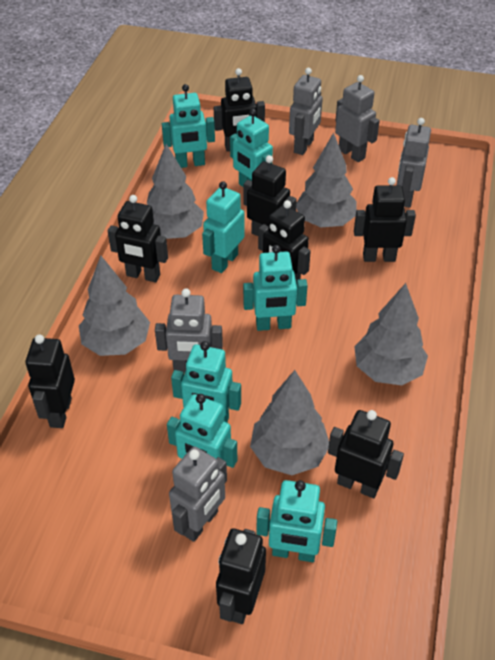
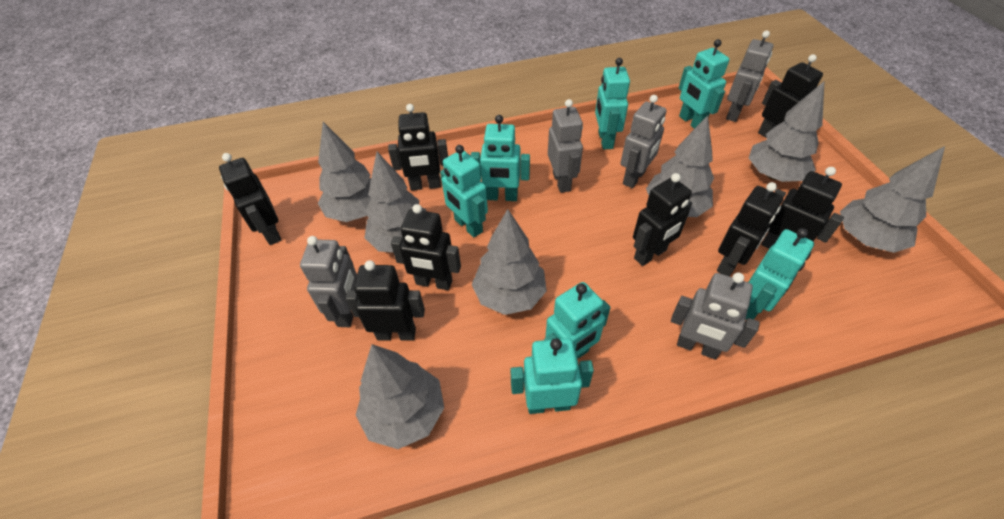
grey tree: 5 -> 7

